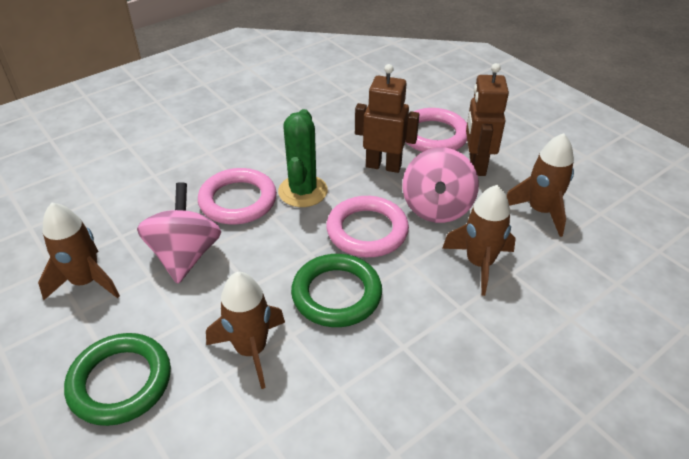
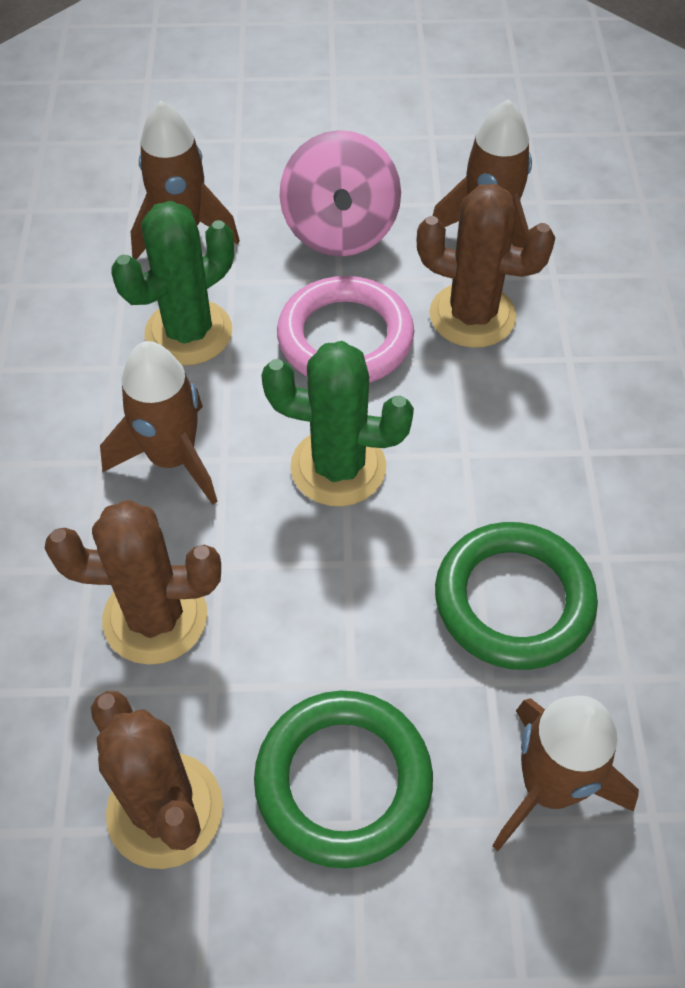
brown cactus: 0 -> 3
brown robot: 2 -> 0
green cactus: 1 -> 2
pink ring: 3 -> 1
pink spinning top: 2 -> 1

